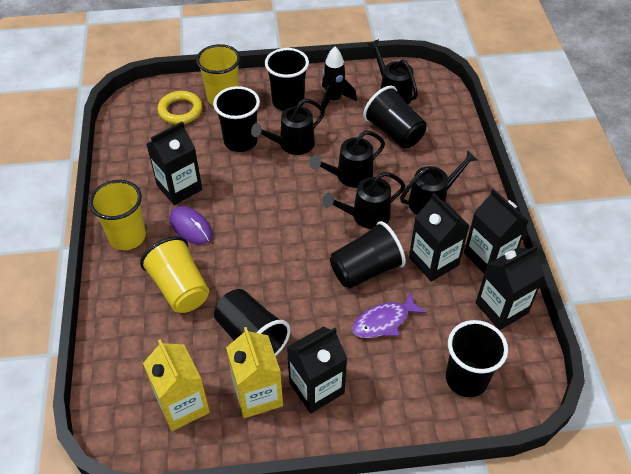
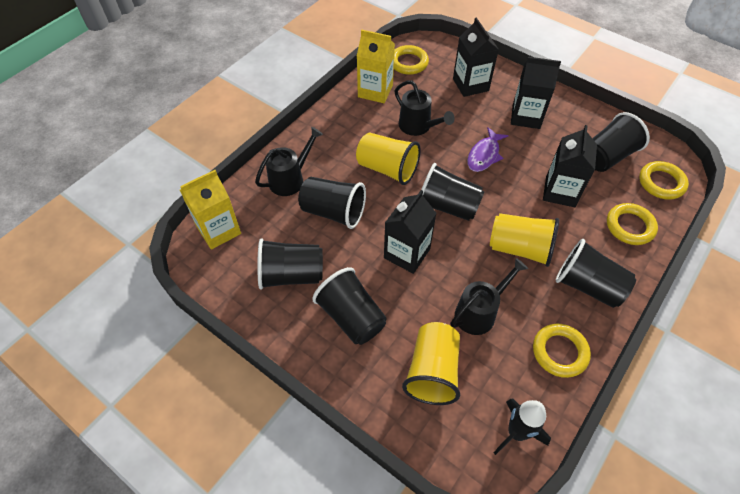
black carton: 5 -> 4
black watering can: 5 -> 3
purple mouse: 1 -> 0
yellow ring: 1 -> 4

